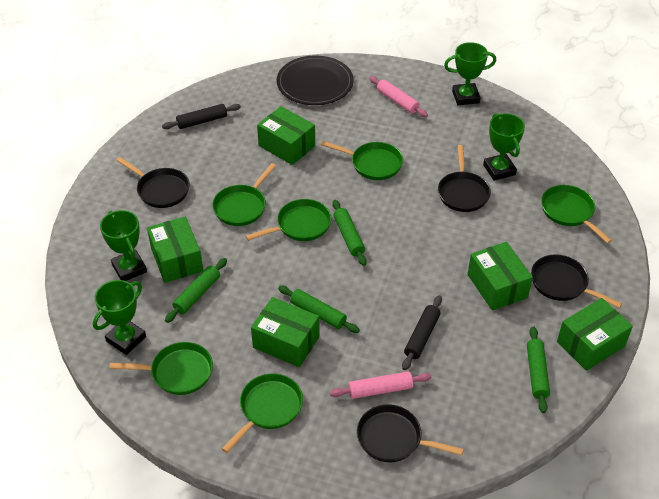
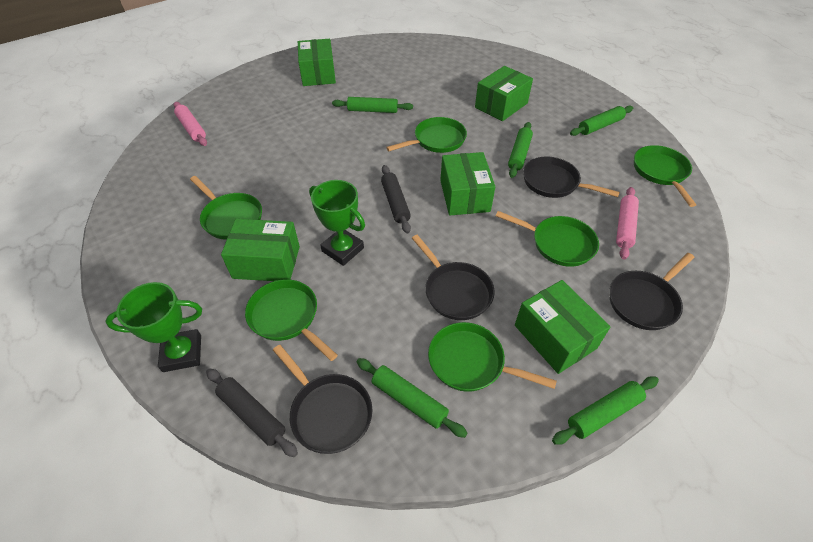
black plate: 1 -> 0
green rolling pin: 4 -> 5
green trophy: 4 -> 2

